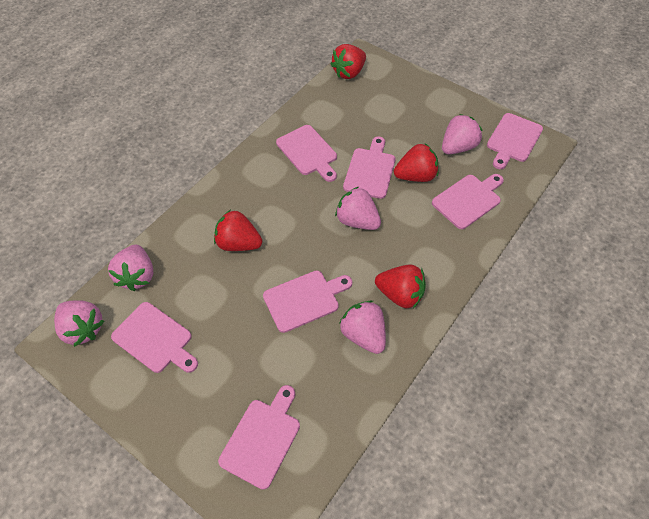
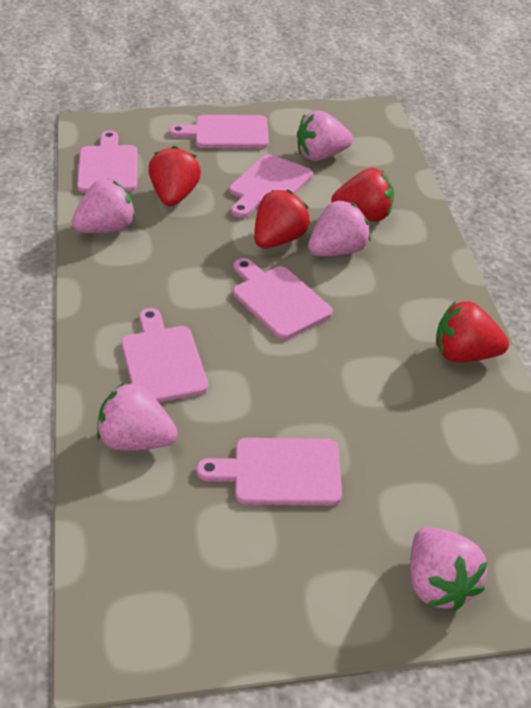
pink cutting board: 7 -> 6

